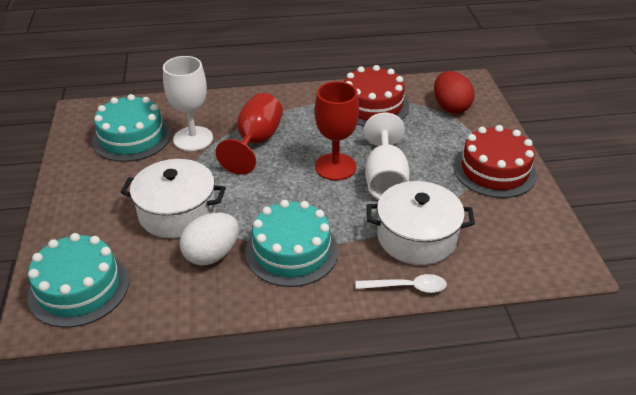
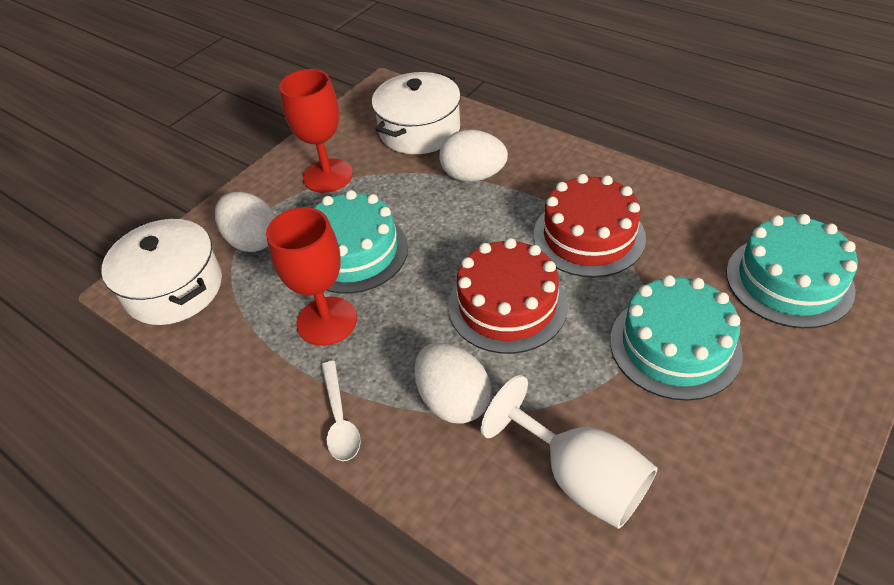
red egg: 1 -> 0
white egg: 1 -> 3
white goblet: 2 -> 1

